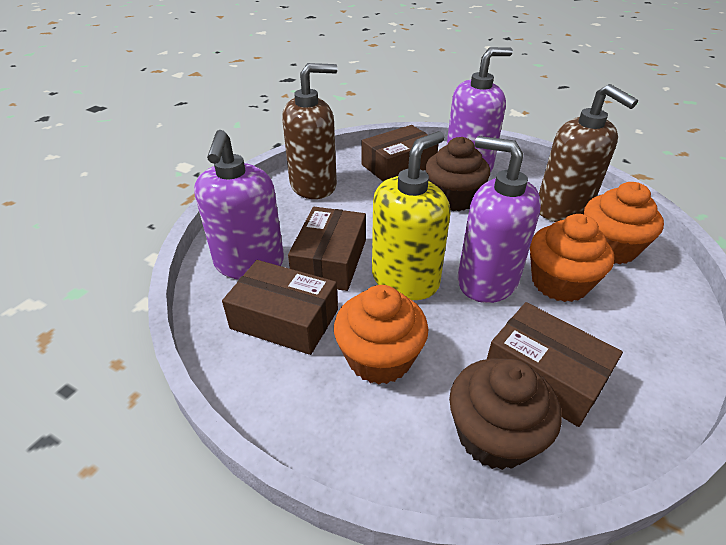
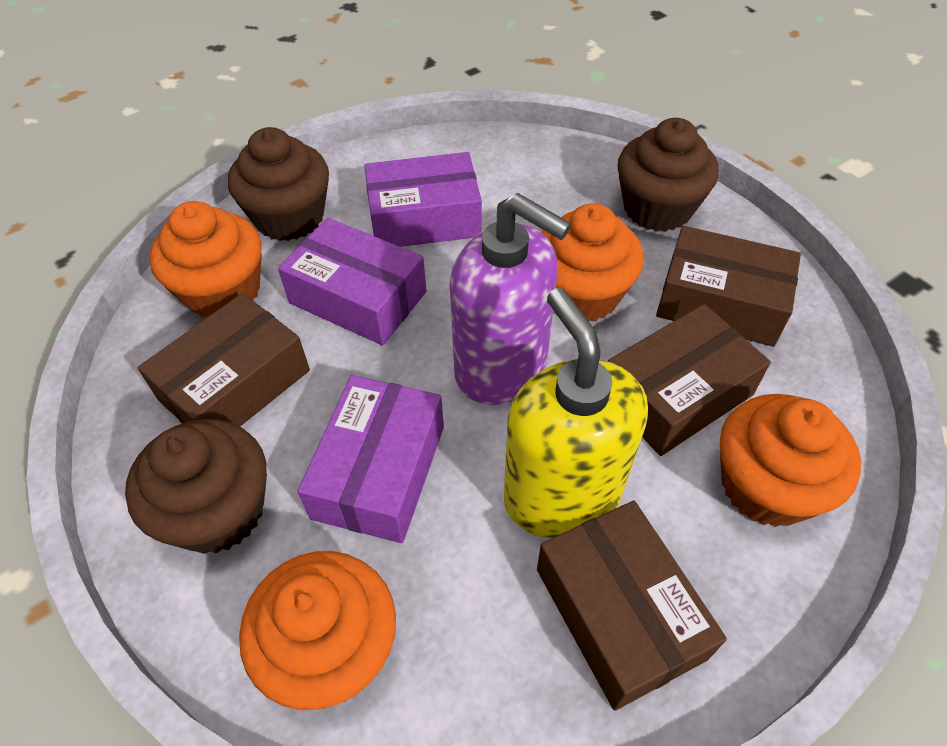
brown cupcake: 2 -> 3
brown soap dispenser: 2 -> 0
orange cupcake: 3 -> 4
purple box: 0 -> 3
purple soap dispenser: 3 -> 1

